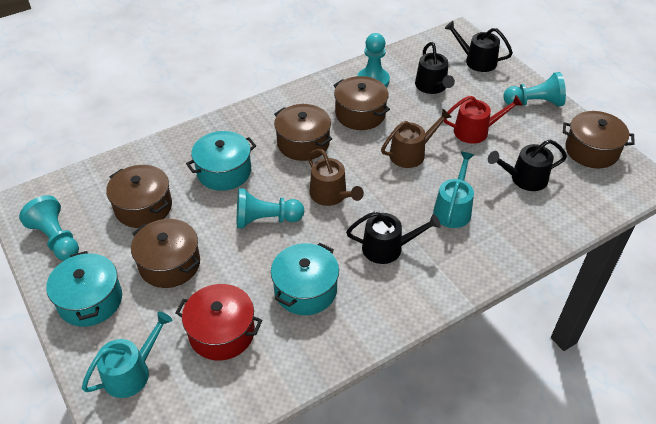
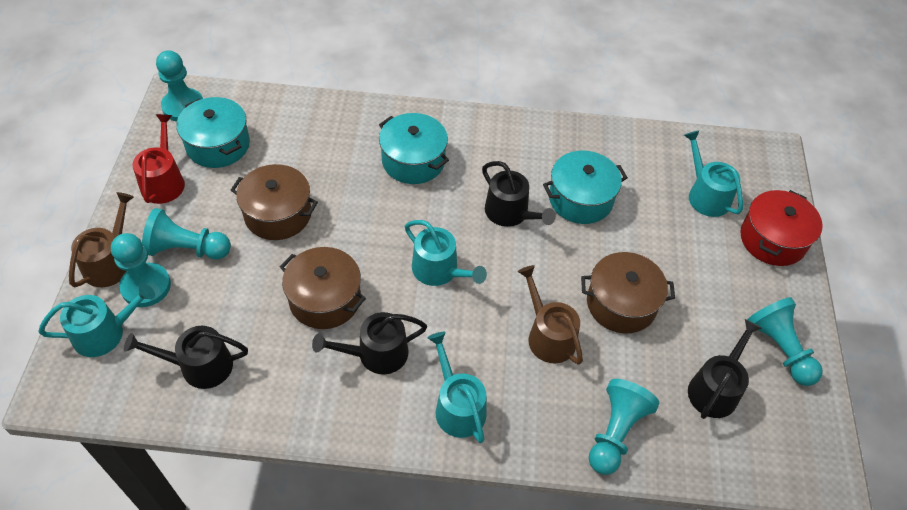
brown pot: 5 -> 3
turquoise pawn: 4 -> 5
turquoise watering can: 2 -> 4

